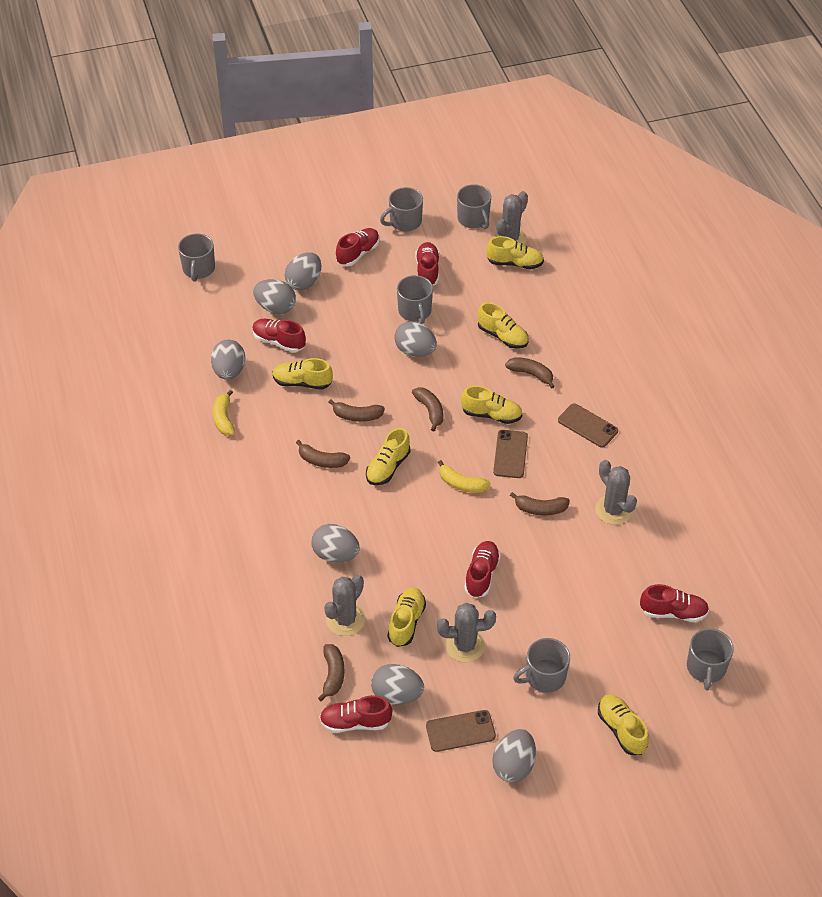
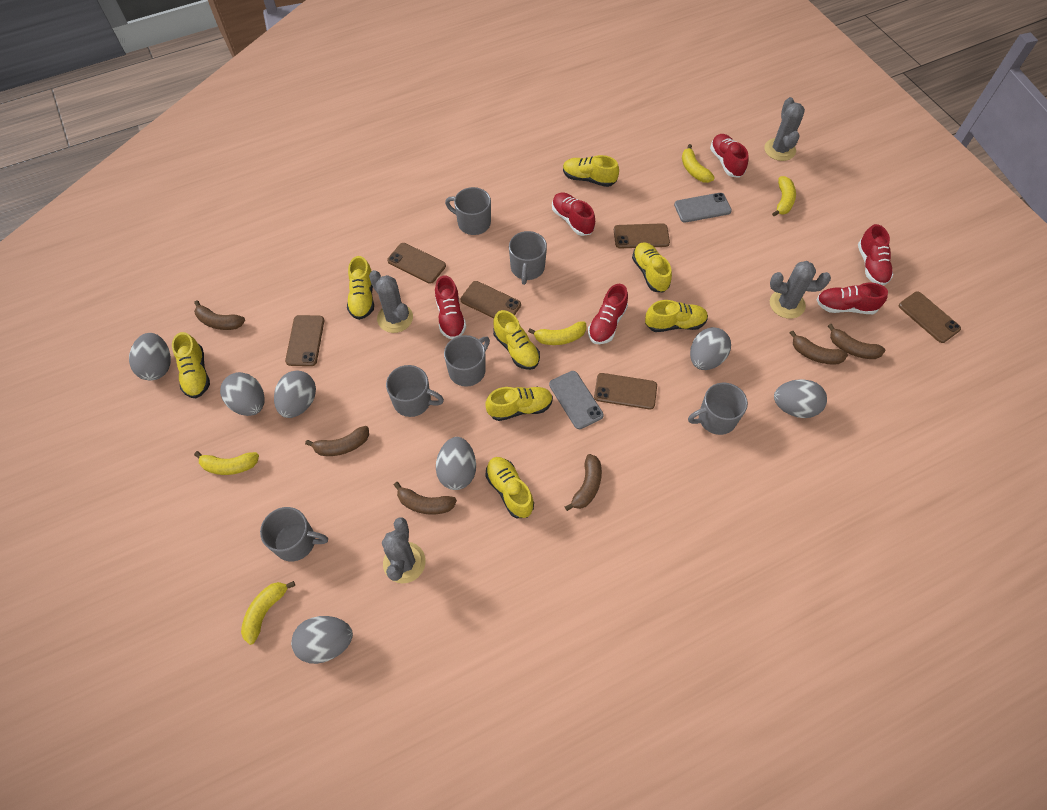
brown phone: 3 -> 6
grey phone: 0 -> 2
yellow banana: 2 -> 5
yellow shoe: 7 -> 8

